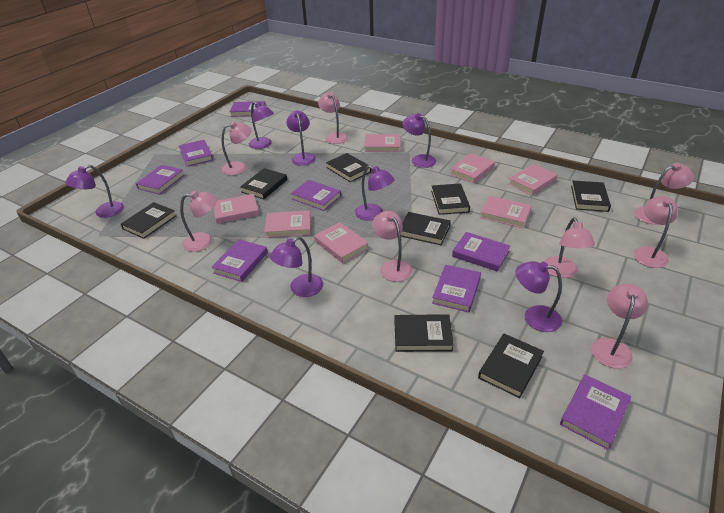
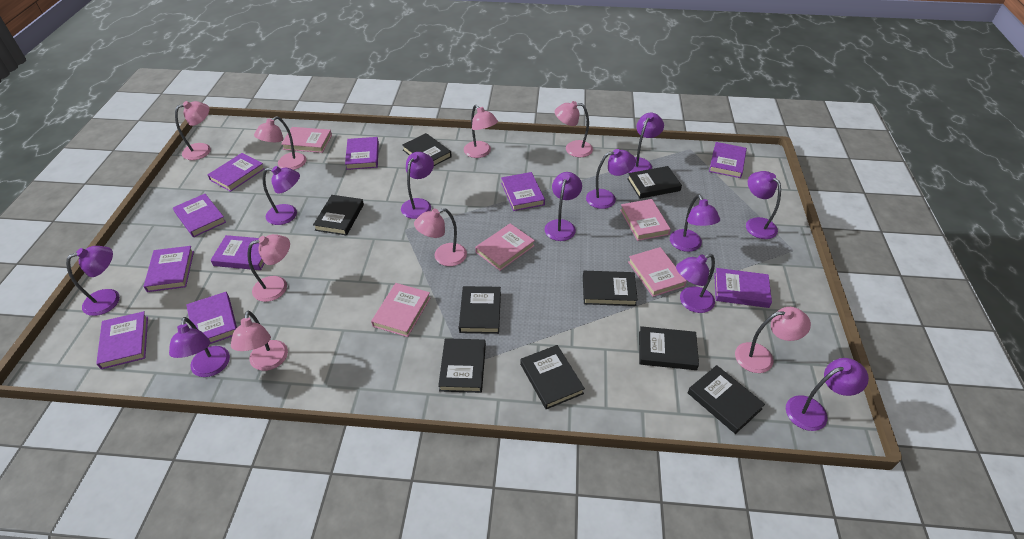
black book: 8 -> 9
pink book: 7 -> 5
purple book: 8 -> 10
purple lamp: 7 -> 11

